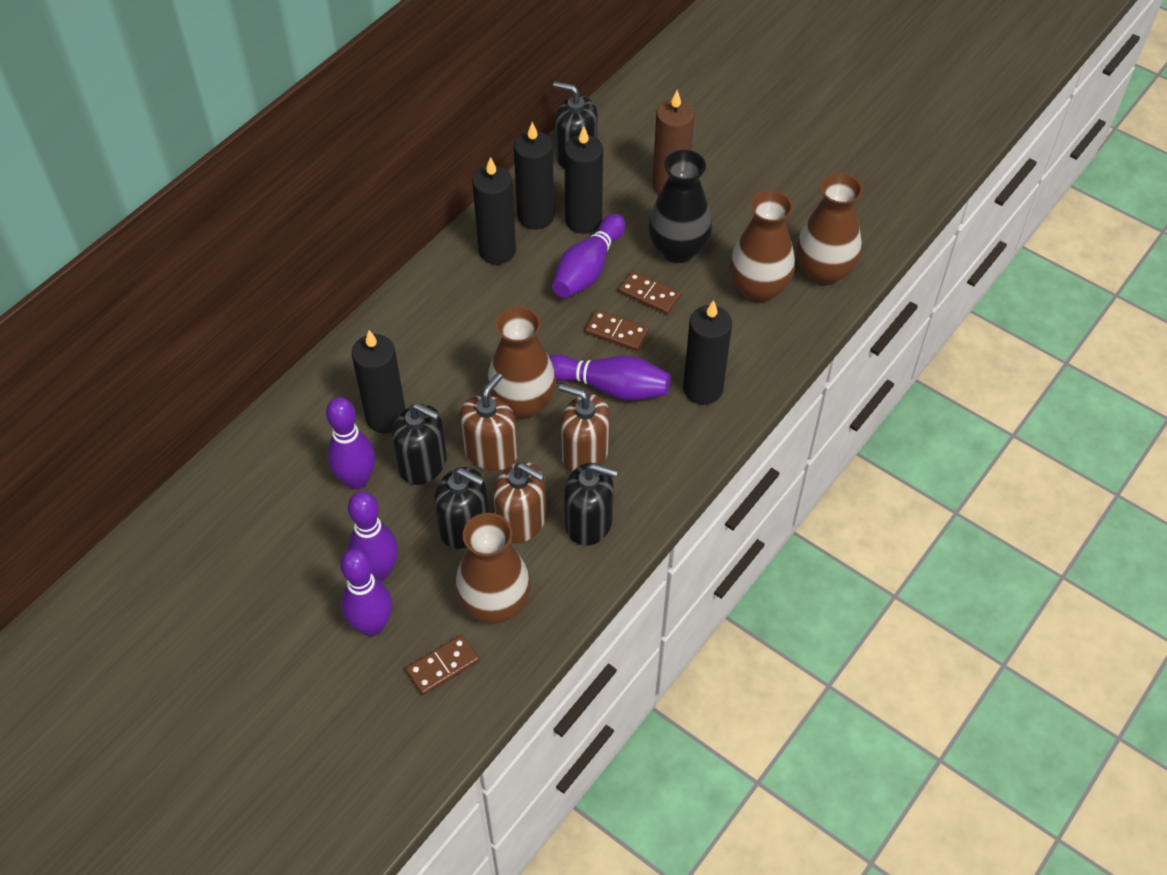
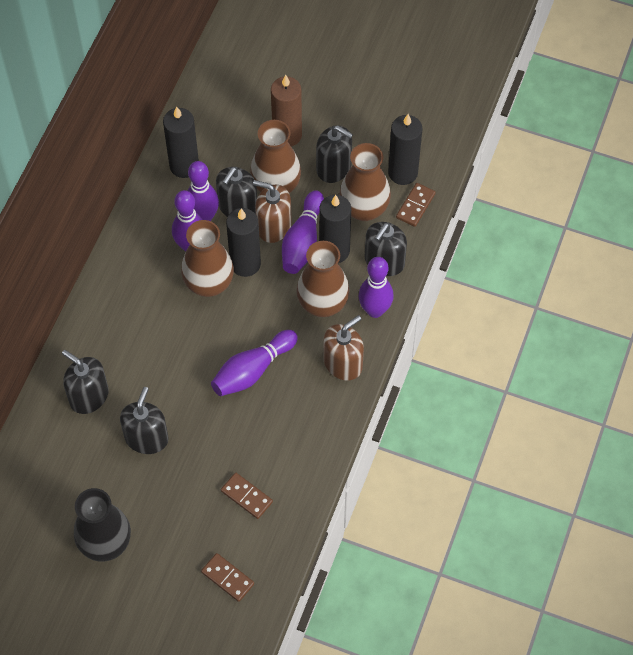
black candle: 5 -> 4
black soap dispenser: 4 -> 5
brown soap dispenser: 3 -> 2

